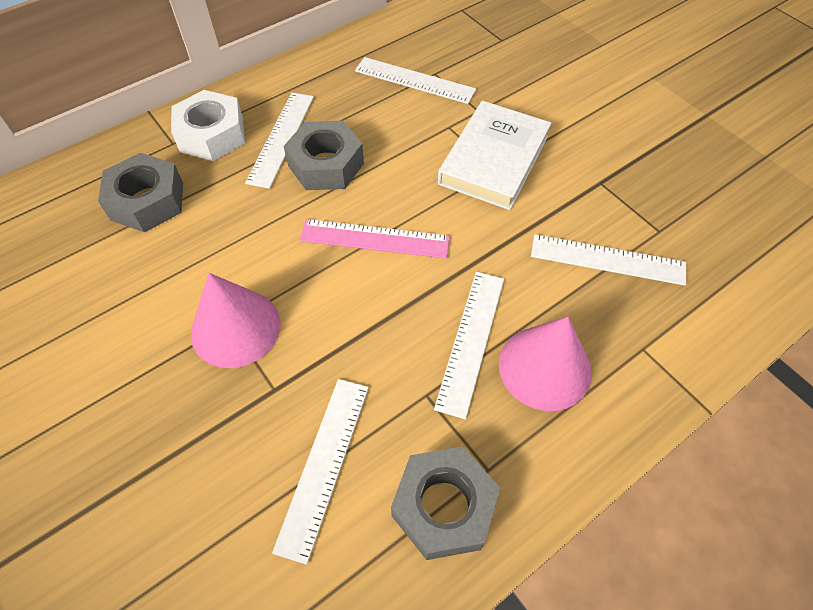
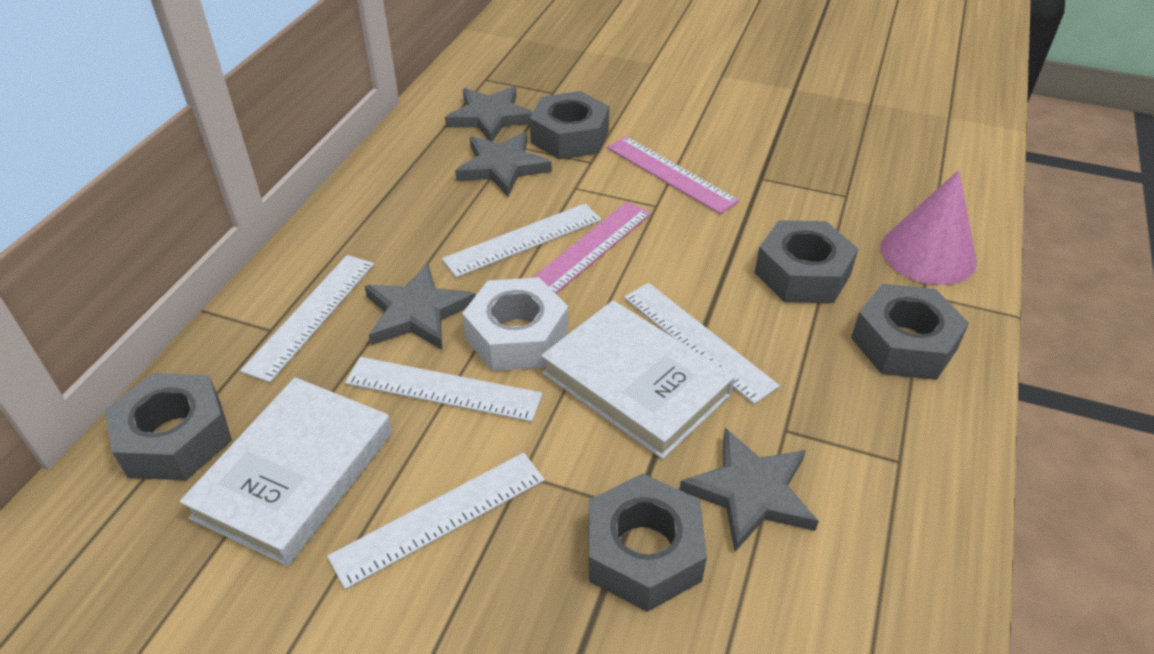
grey nut: 3 -> 5
grey star: 0 -> 4
pink cone: 2 -> 1
pink ruler: 1 -> 2
white book: 1 -> 2

